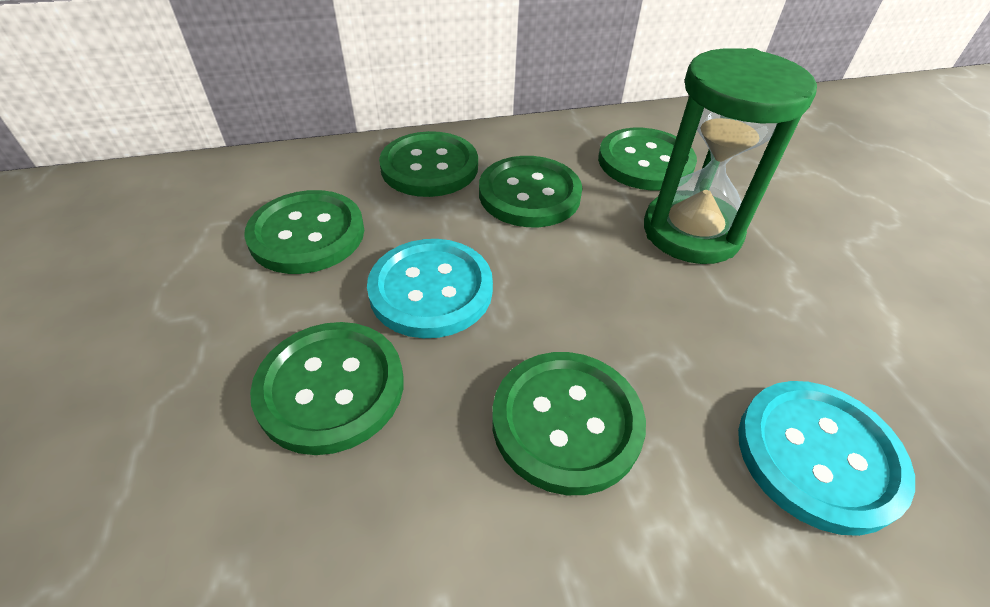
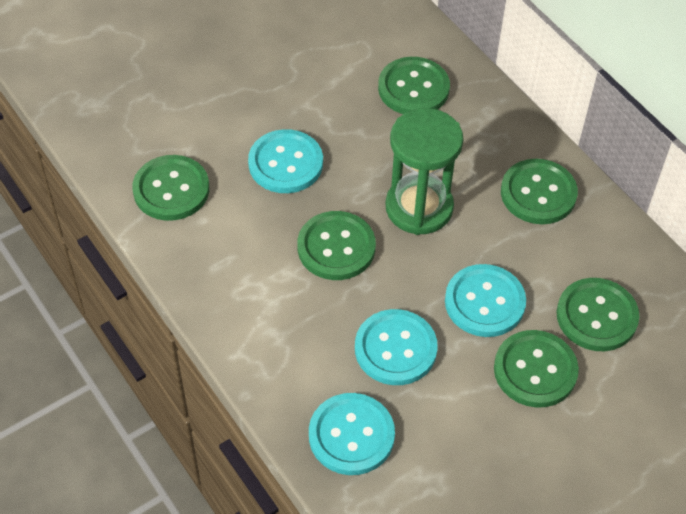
turquoise button: 2 -> 4

